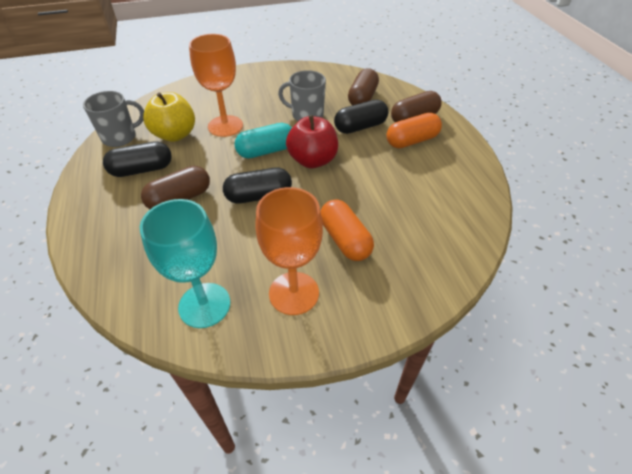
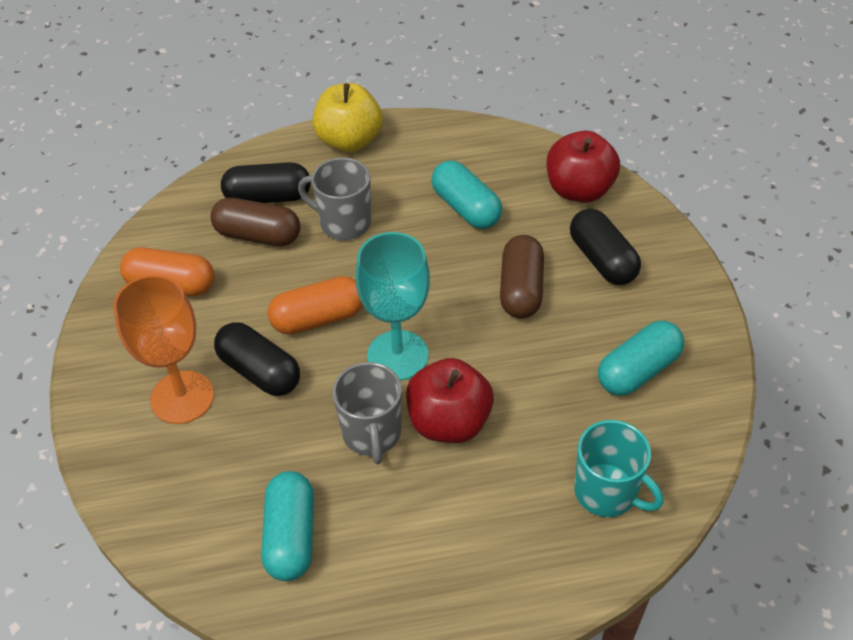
brown capsule: 3 -> 2
orange goblet: 2 -> 1
red apple: 1 -> 2
turquoise capsule: 1 -> 3
turquoise mug: 0 -> 1

